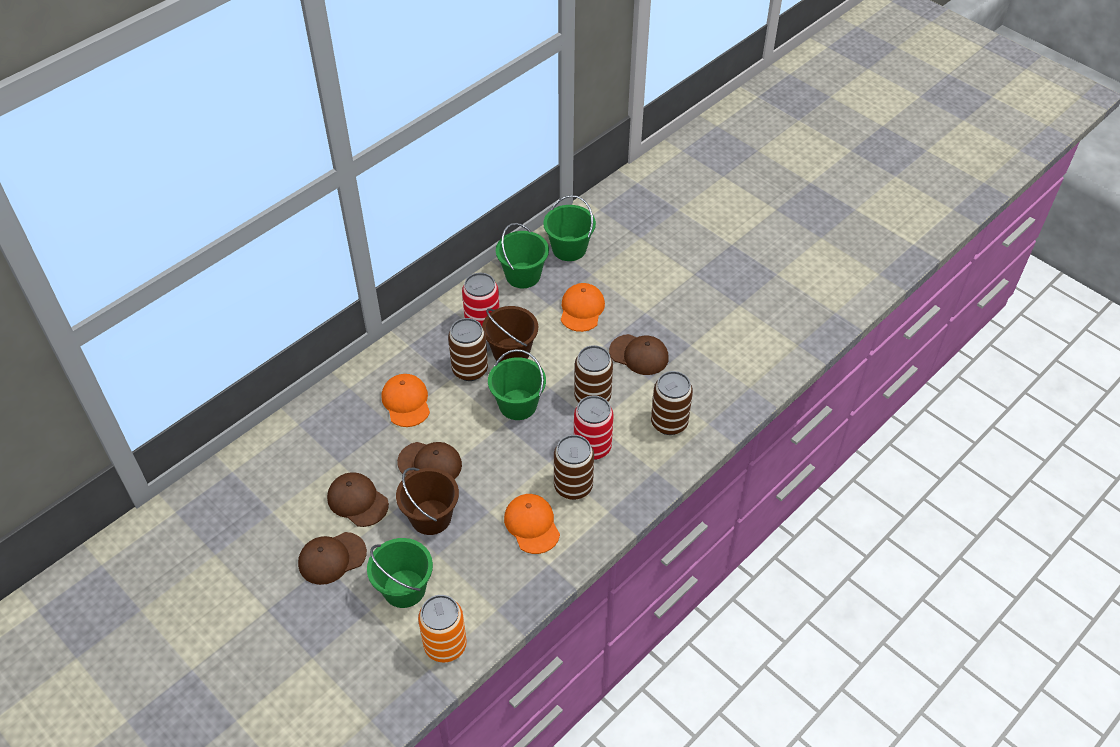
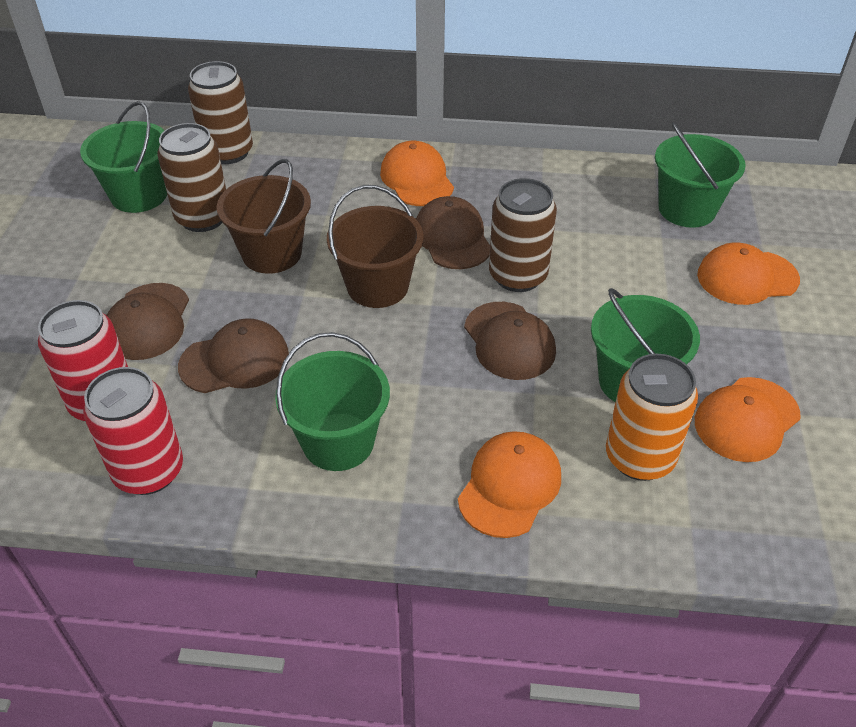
brown can: 4 -> 3
orange cap: 3 -> 4

